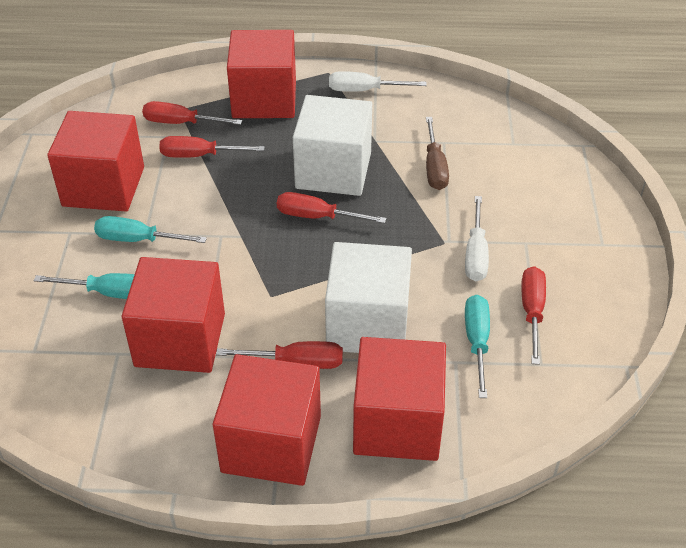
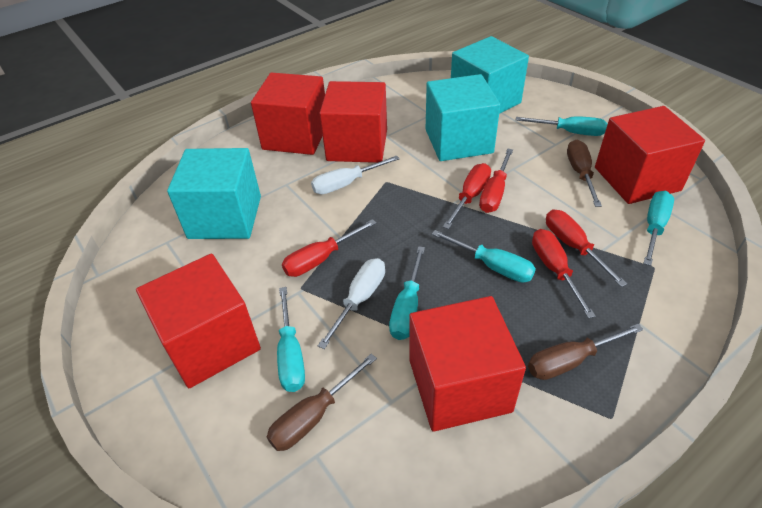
brown screwdriver: 1 -> 3
turquoise cube: 0 -> 3
turquoise screwdriver: 3 -> 5
white cube: 2 -> 0

